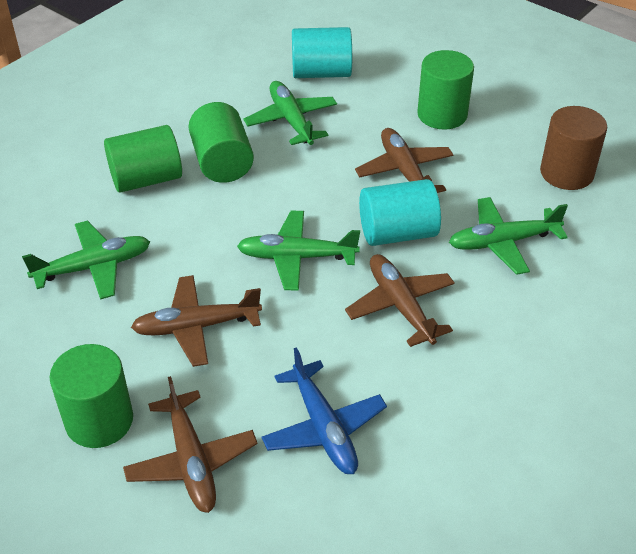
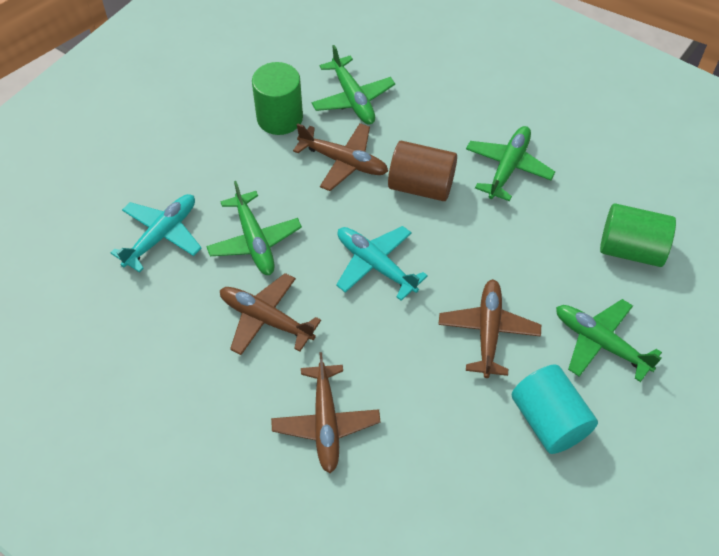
blue plane: 1 -> 0
green cylinder: 4 -> 2
turquoise cylinder: 2 -> 1
turquoise plane: 0 -> 2

